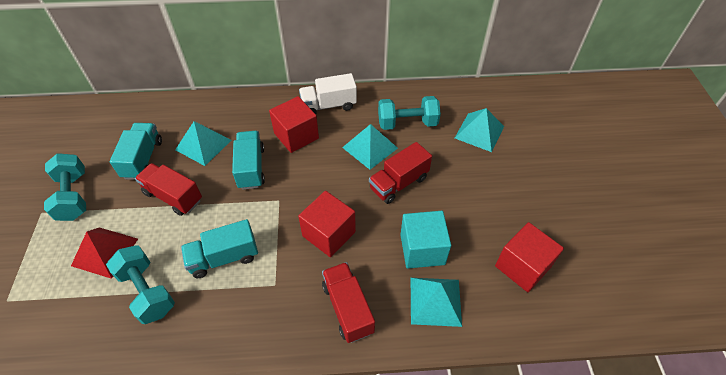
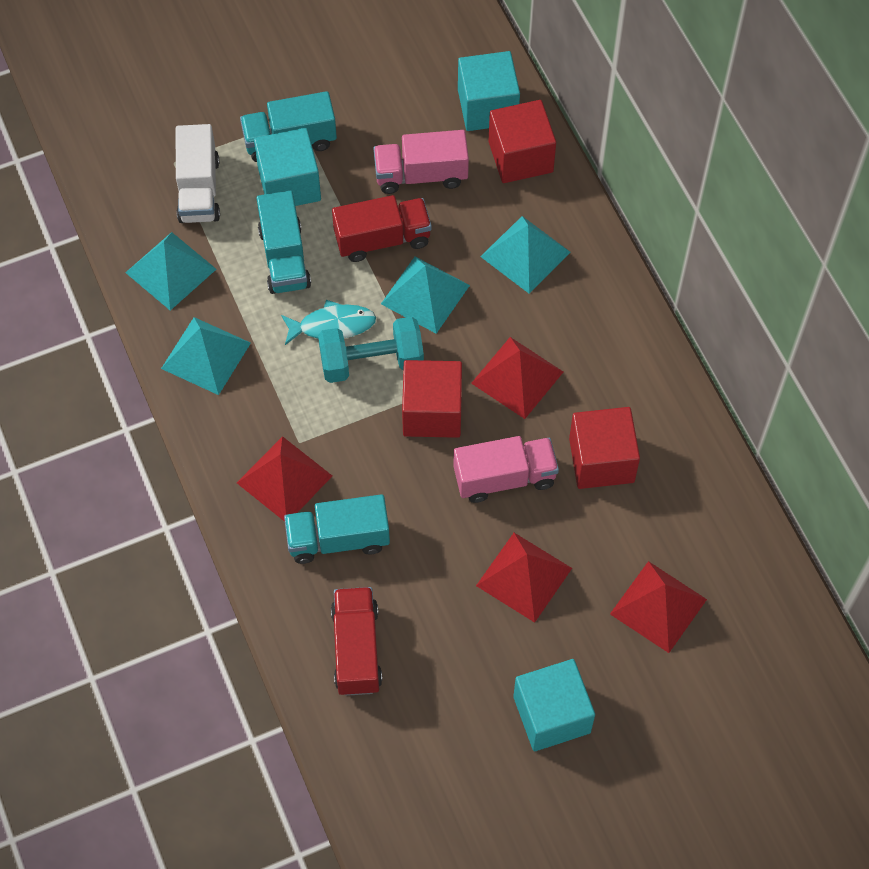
pink truck: 0 -> 2
red pyramid: 1 -> 4
red truck: 3 -> 2
turquoise cube: 1 -> 3
turquoise dumbbell: 3 -> 1
turquoise fish: 0 -> 1

